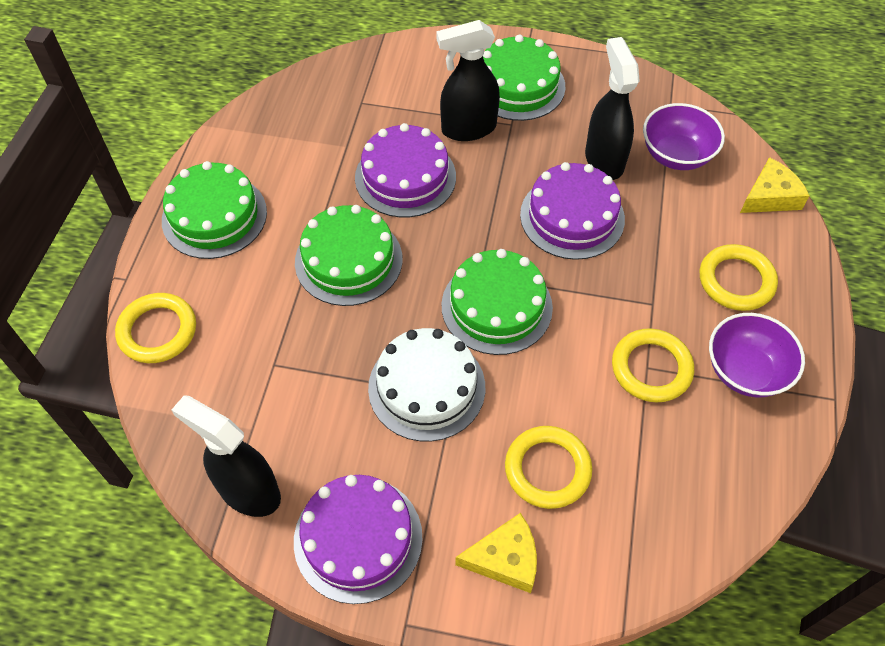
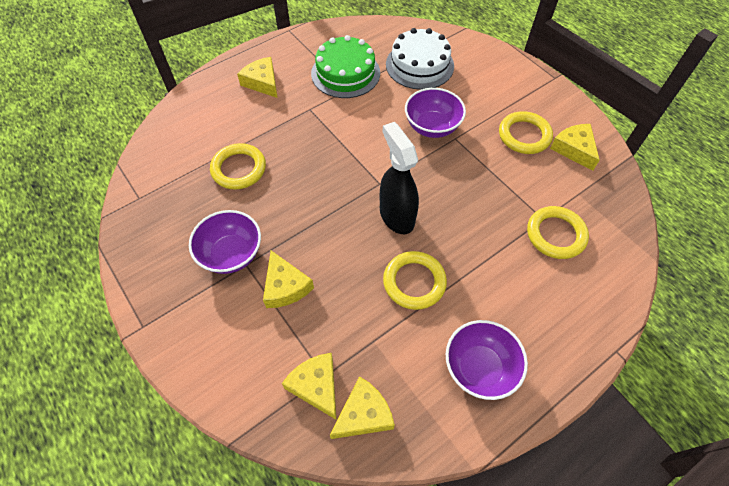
black spray bottle: 3 -> 1
green cake: 4 -> 1
purple bowl: 2 -> 3
purple cake: 3 -> 0
yellow cheese: 2 -> 5

